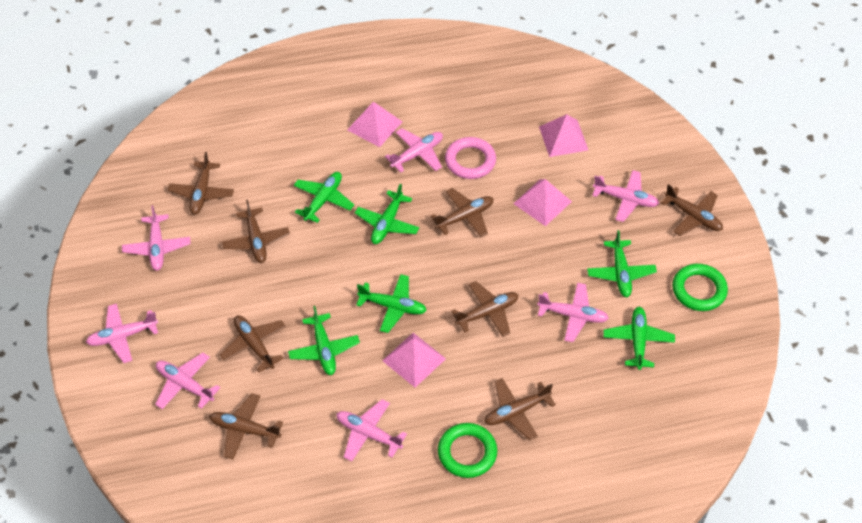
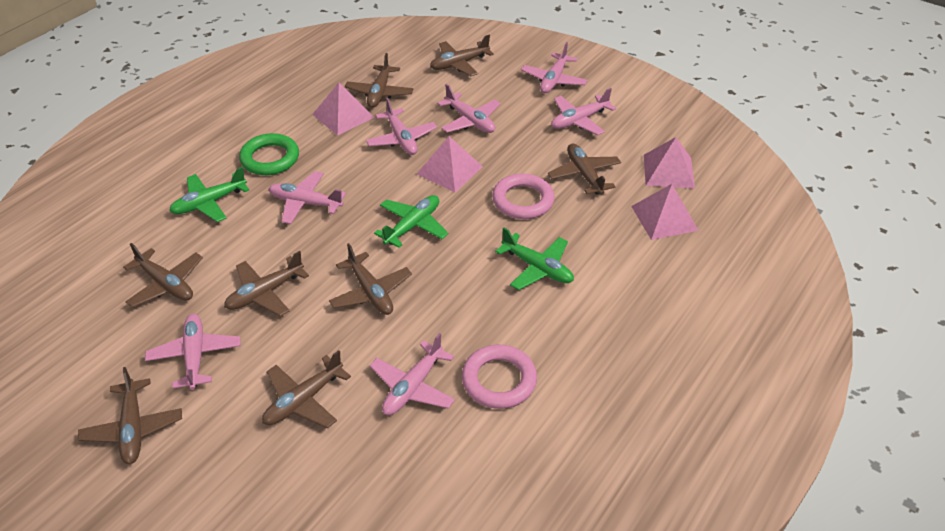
green plane: 6 -> 3
green ring: 2 -> 1
pink ring: 1 -> 2

